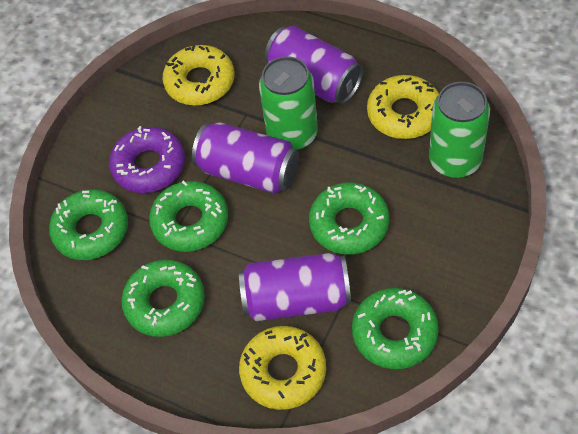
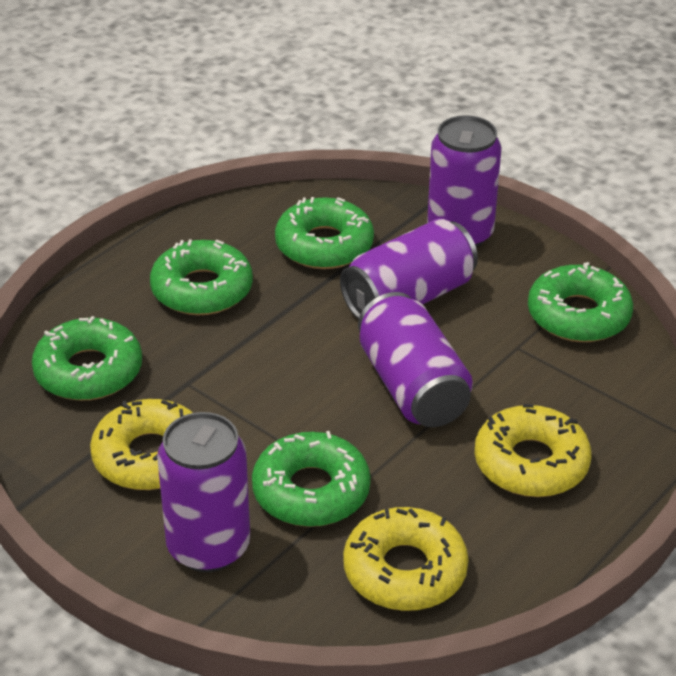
green can: 2 -> 0
purple can: 3 -> 4
purple donut: 1 -> 0

